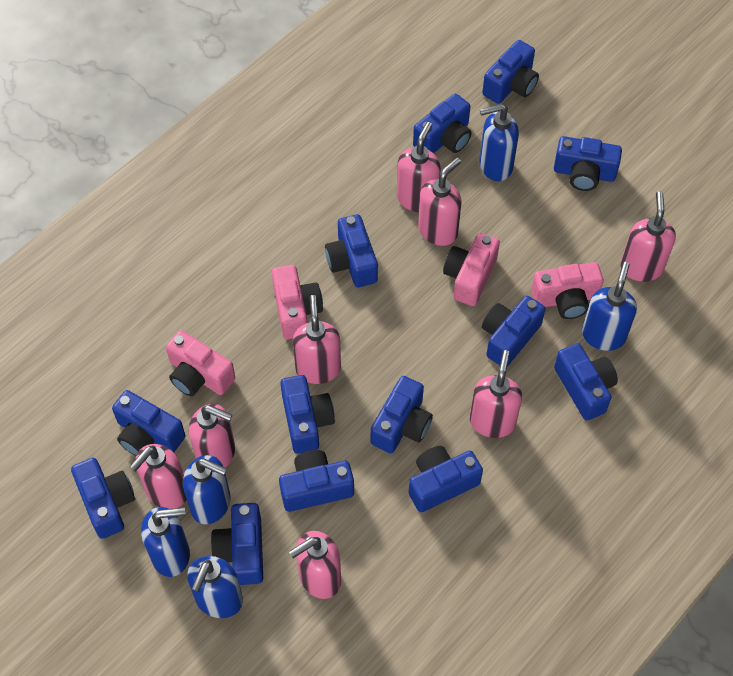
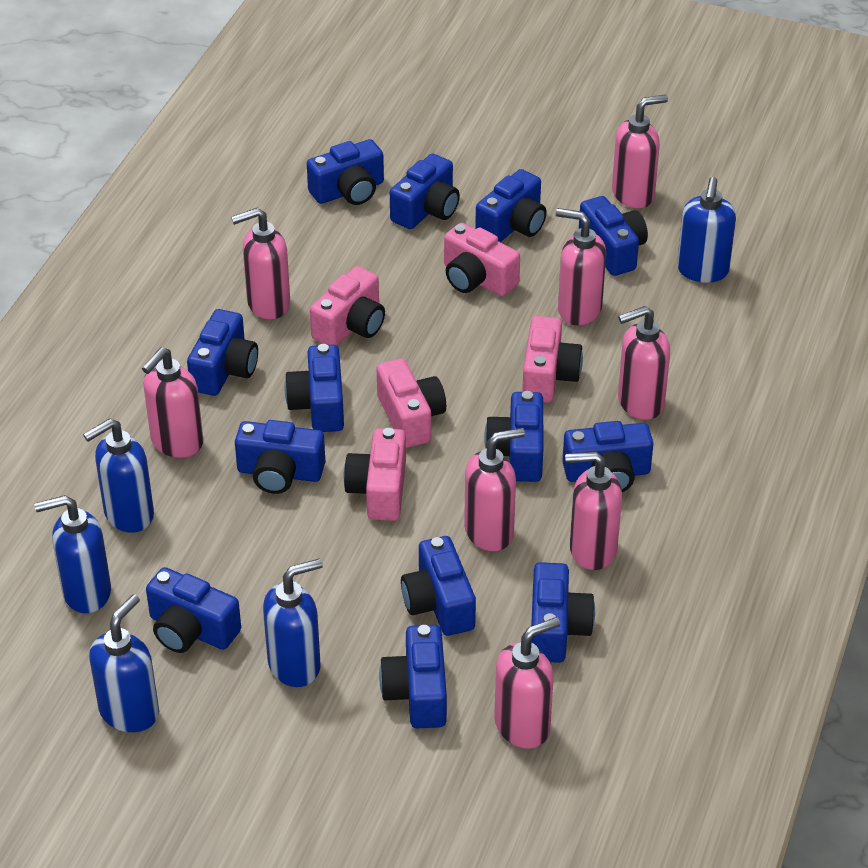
pink camera: 4 -> 5

